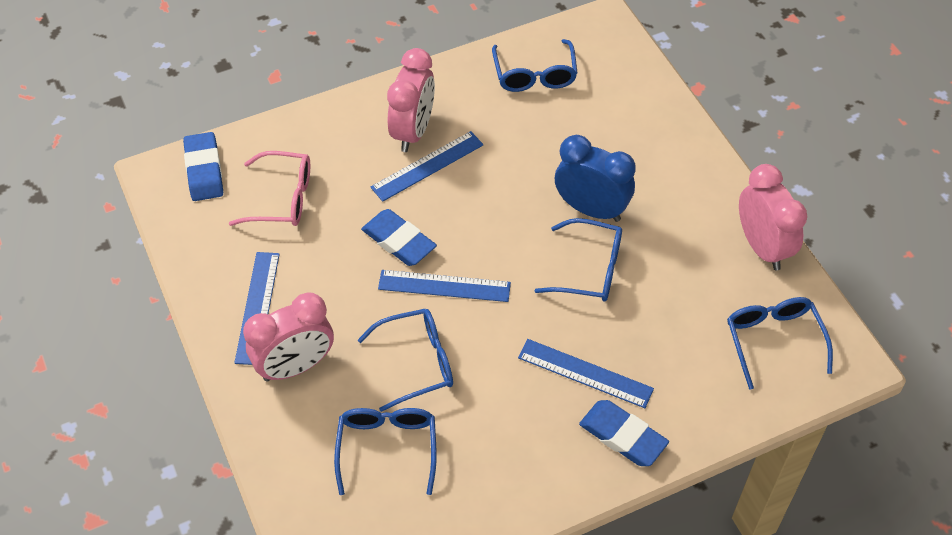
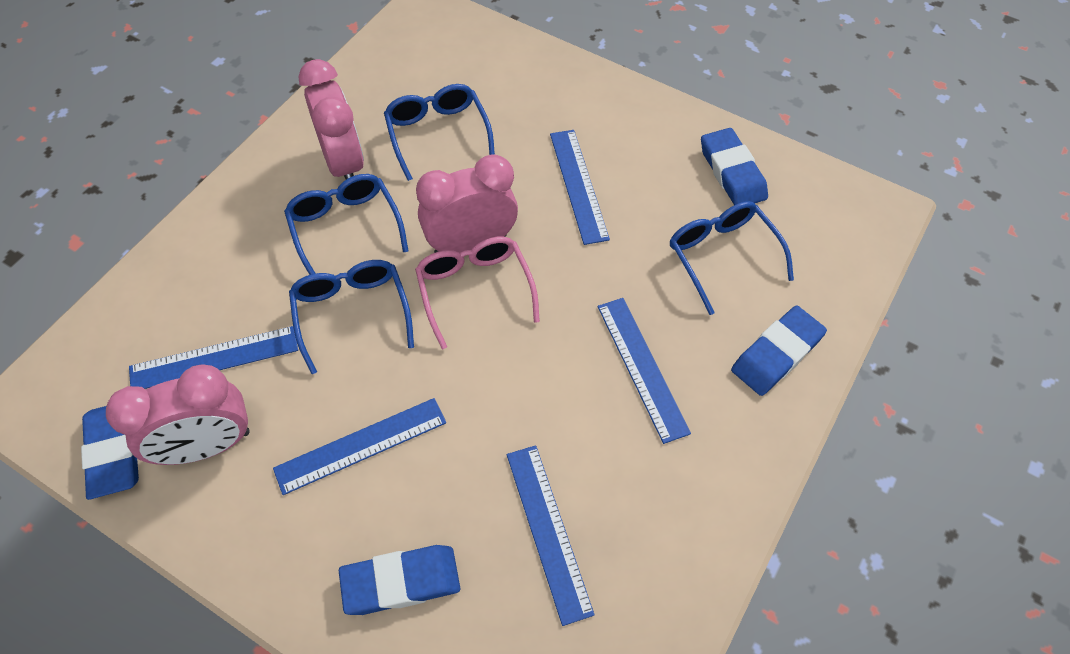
blue clock: 1 -> 0
blue eraser: 3 -> 4
blue glasses: 5 -> 4
blue ruler: 4 -> 5

